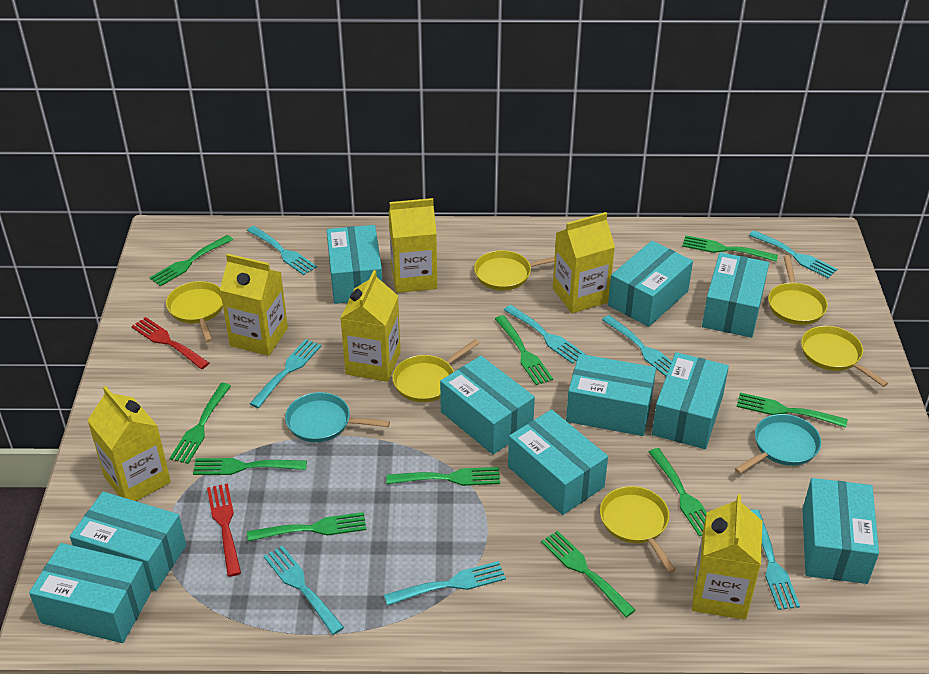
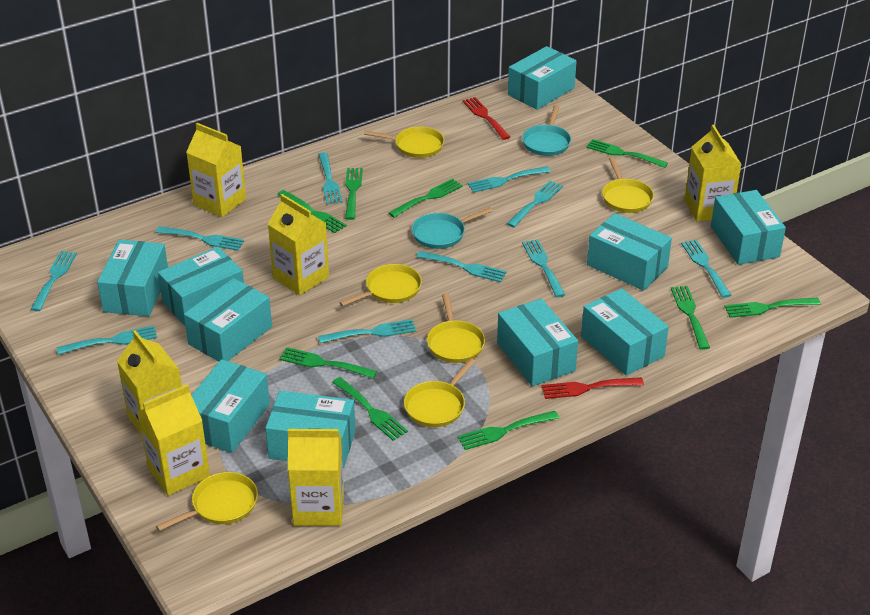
green fork: 10 -> 9
turquoise fork: 8 -> 10

